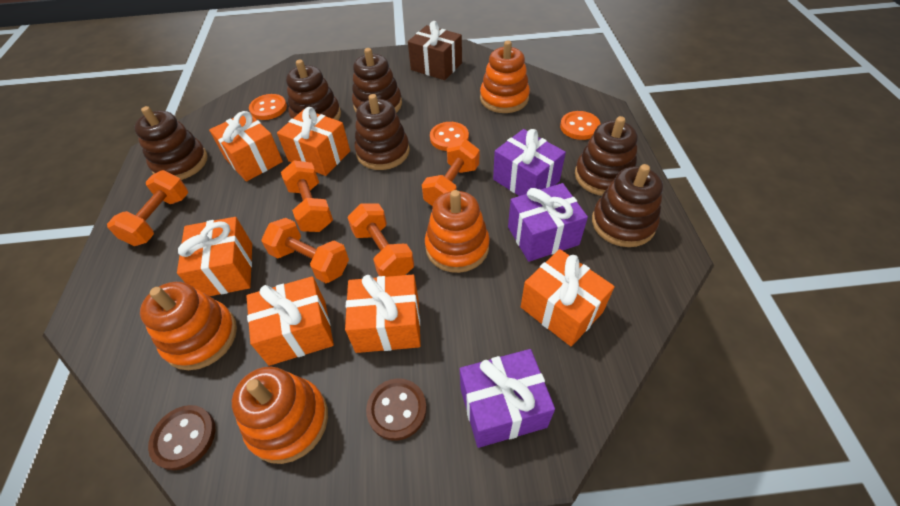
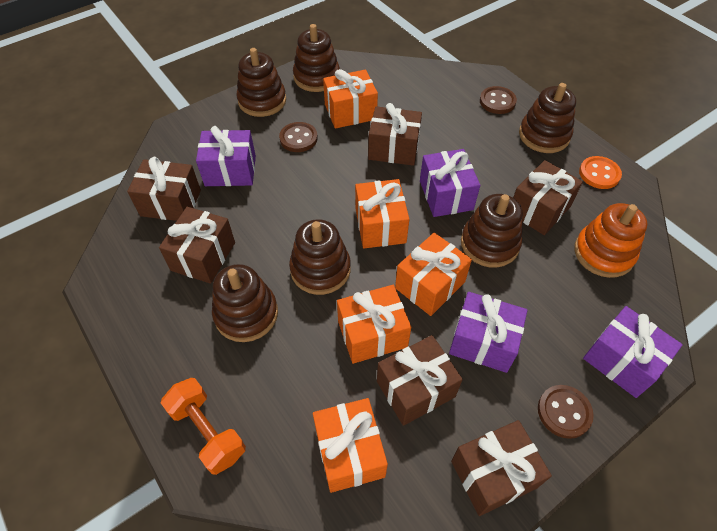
brown button: 2 -> 3
brown gift: 1 -> 6
orange button: 3 -> 1
orange dumbbell: 5 -> 1
orange gift: 6 -> 5
orange stacking toy: 4 -> 1
purple gift: 3 -> 4

